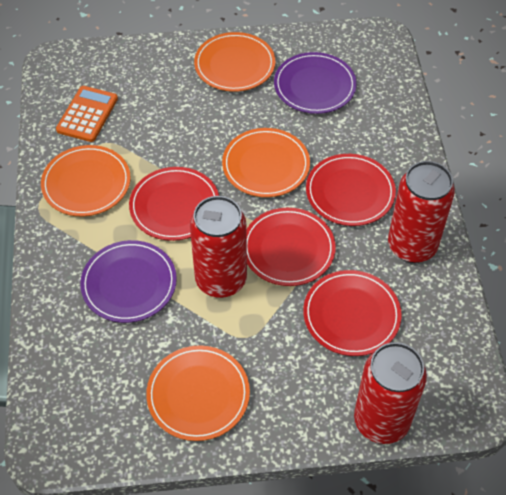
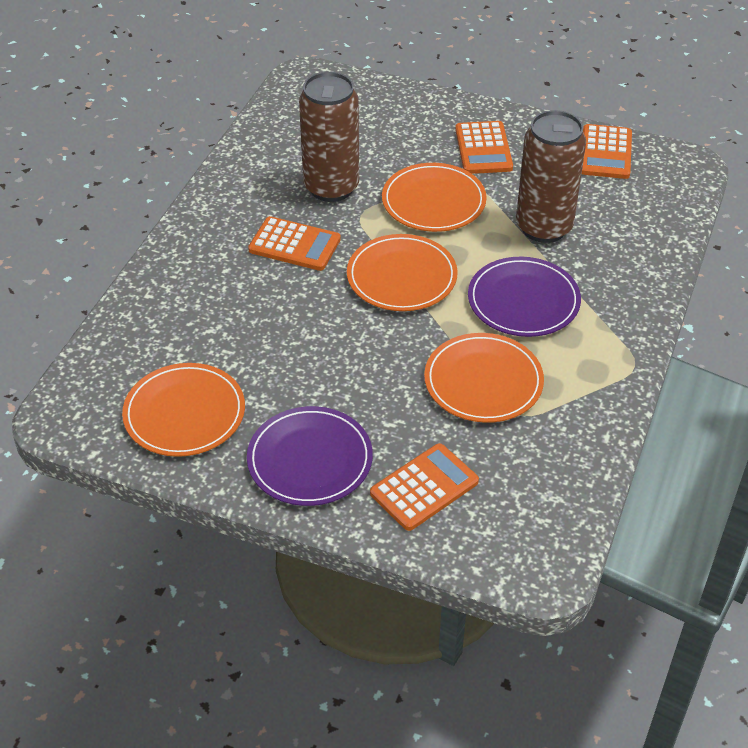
brown can: 0 -> 2
orange calculator: 1 -> 4
red can: 3 -> 0
red plate: 4 -> 0

